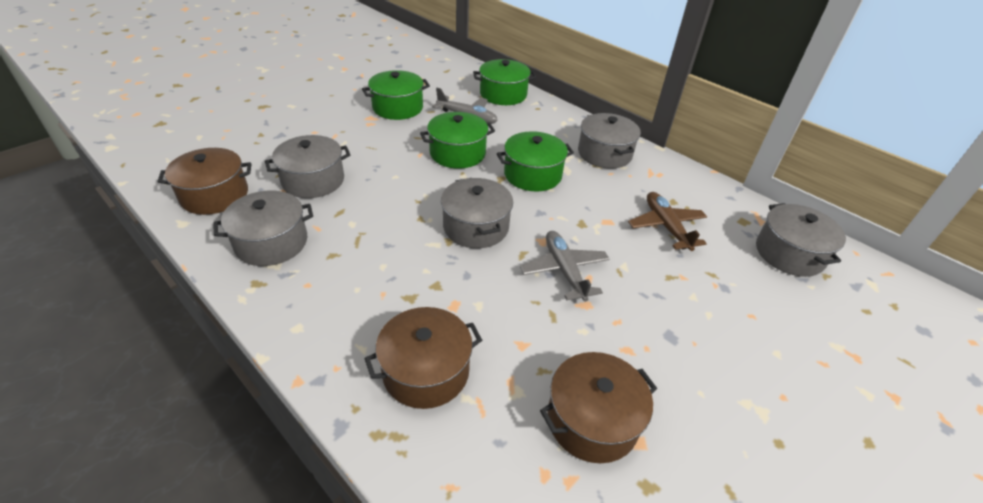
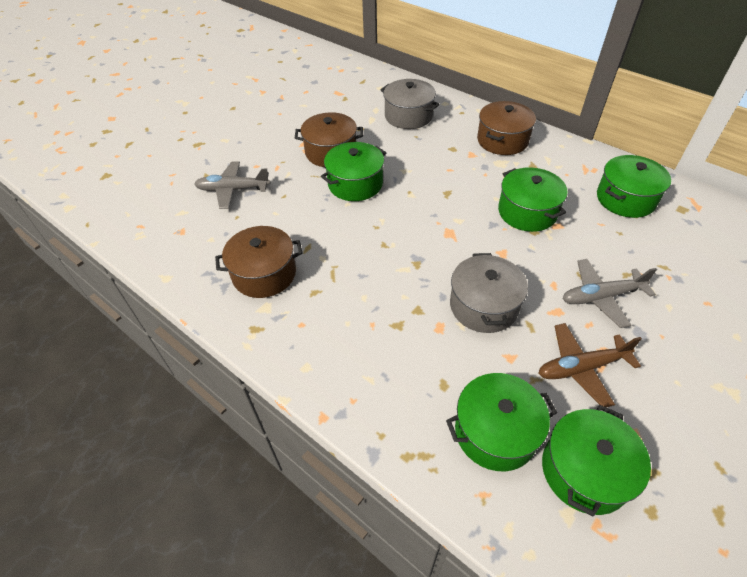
green pot: 4 -> 5
grey pot: 5 -> 2

